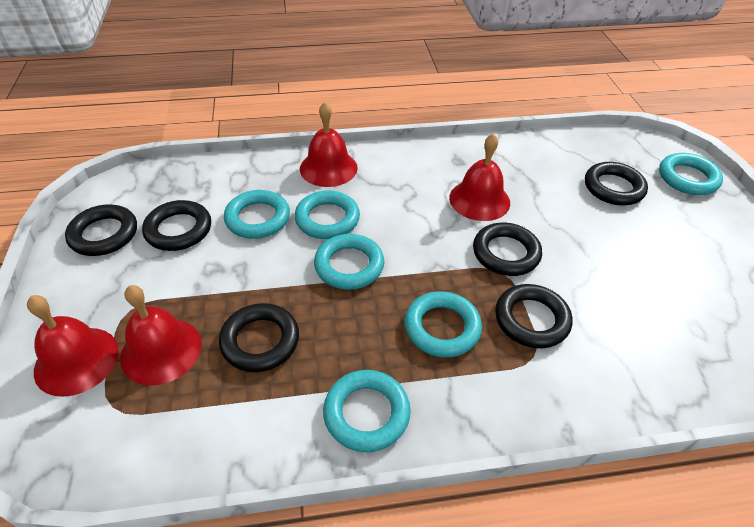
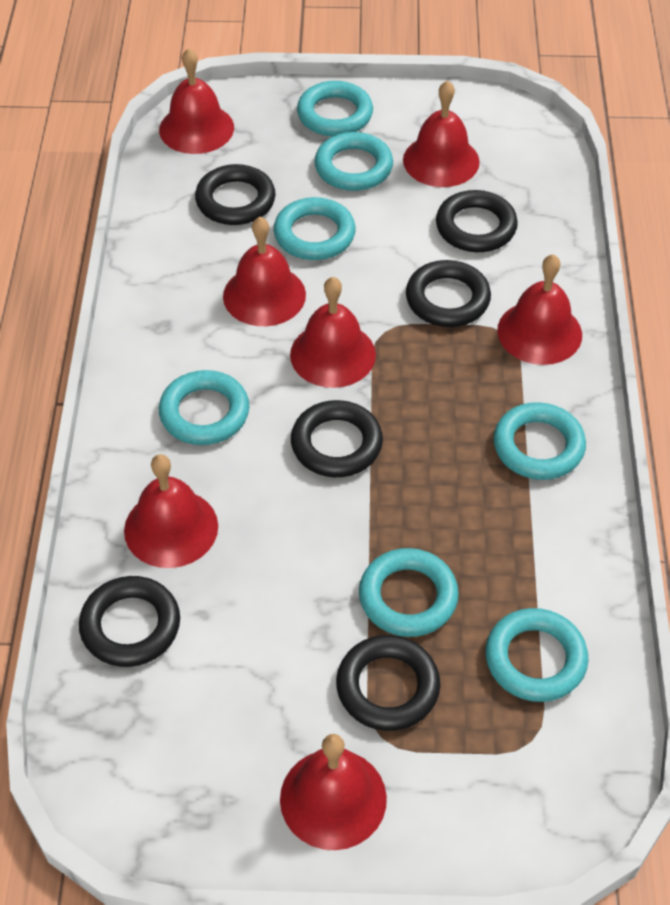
red bell: 4 -> 7
turquoise ring: 6 -> 7

